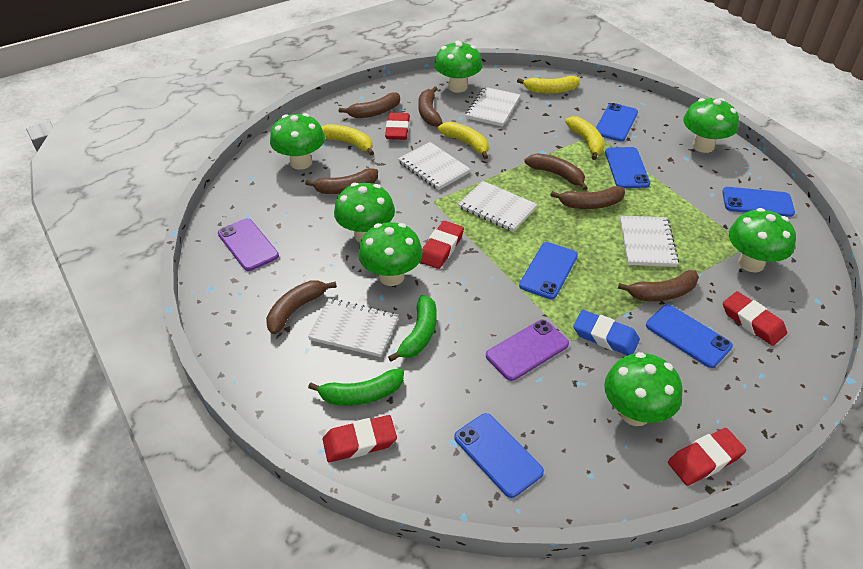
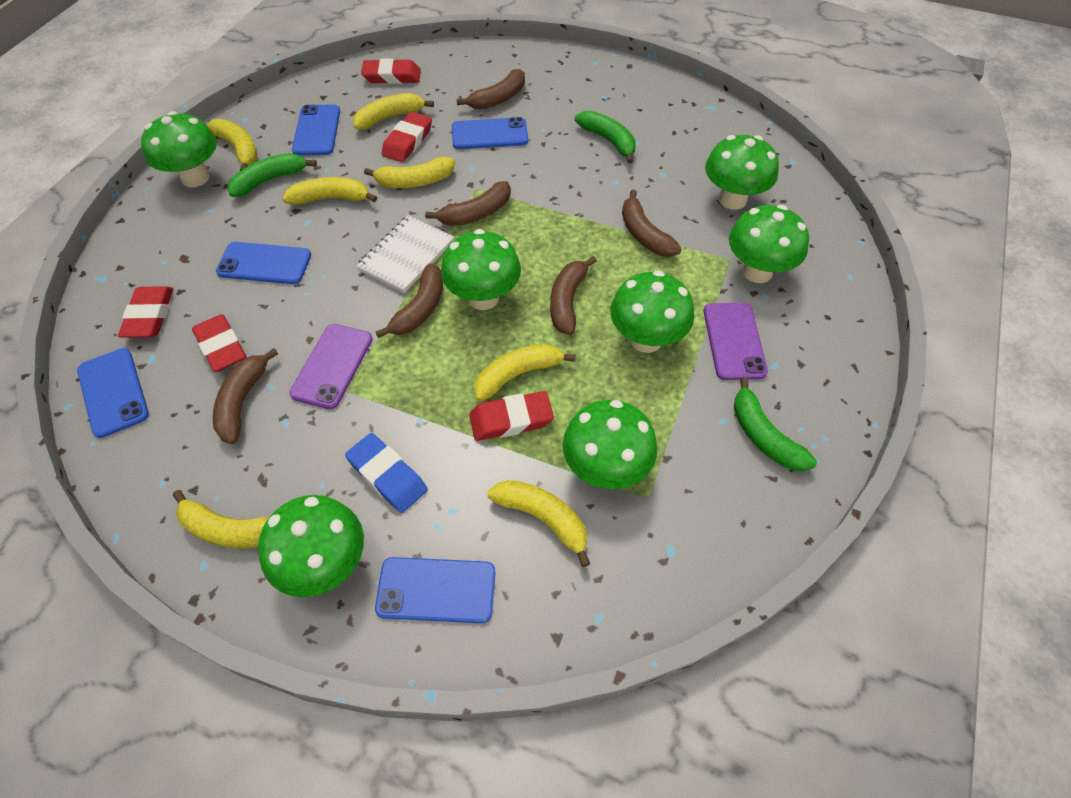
blue phone: 6 -> 5
brown banana: 7 -> 6
green banana: 2 -> 3
white notebook: 5 -> 1
yellow banana: 4 -> 7

